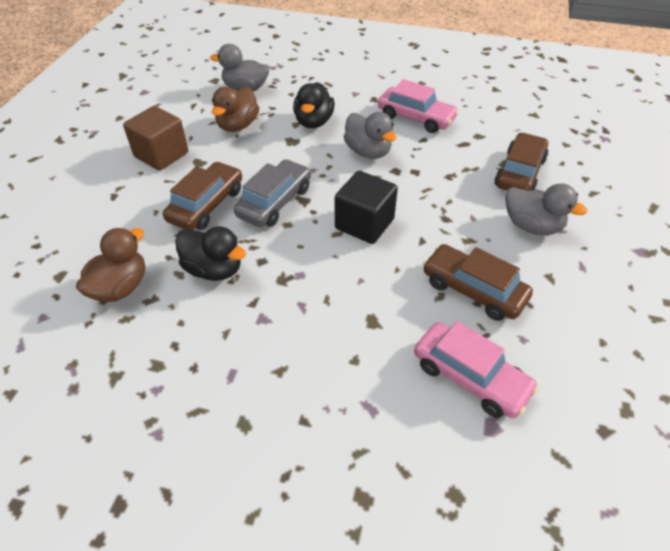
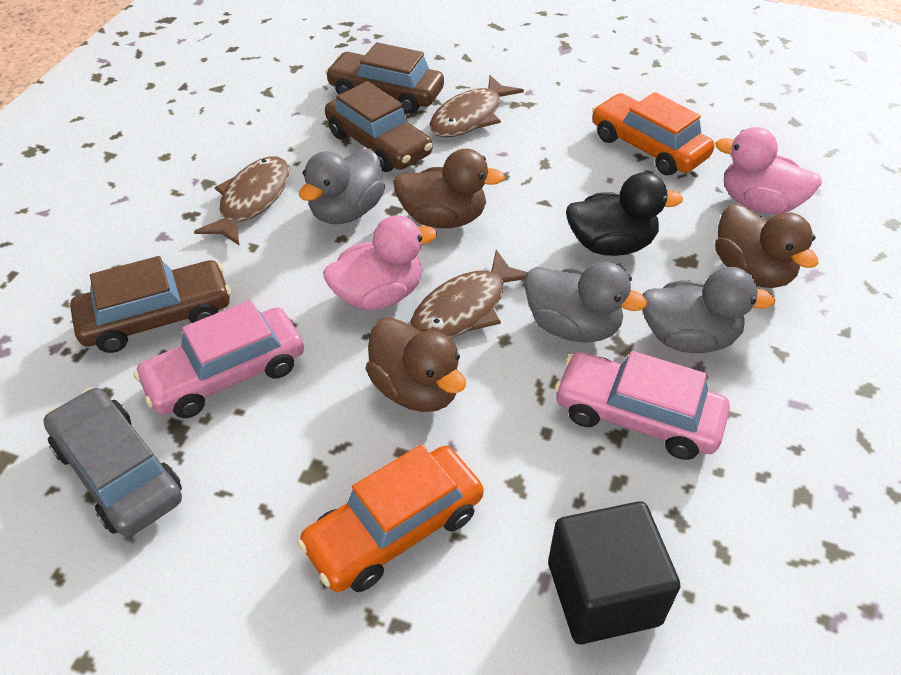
black duck: 2 -> 1
brown cube: 1 -> 0
brown duck: 2 -> 3
brown fish: 0 -> 3
orange car: 0 -> 2
pink duck: 0 -> 2

